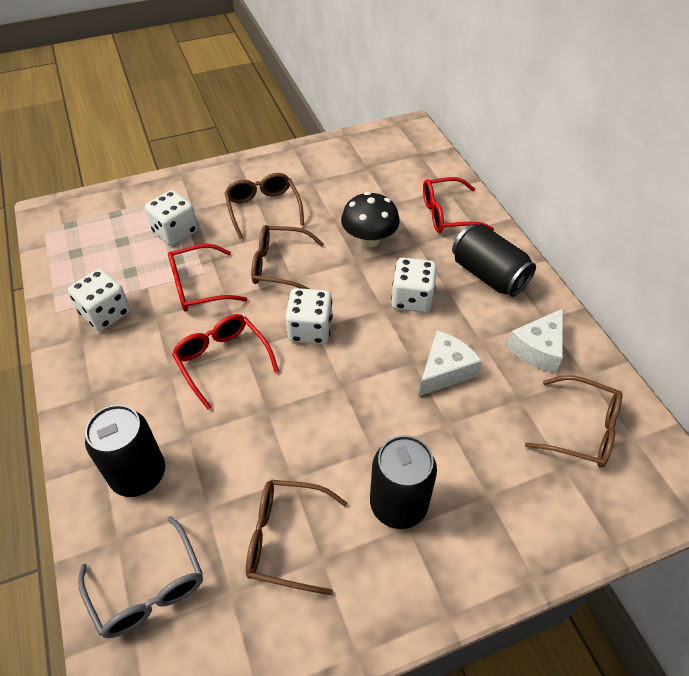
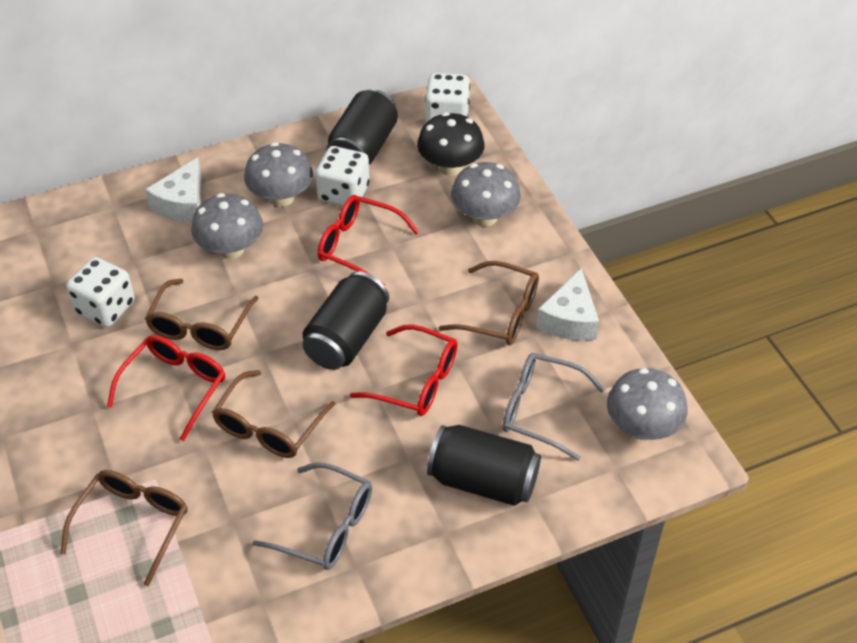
grey glasses: 1 -> 2
grey mushroom: 0 -> 4
white dice: 4 -> 3

